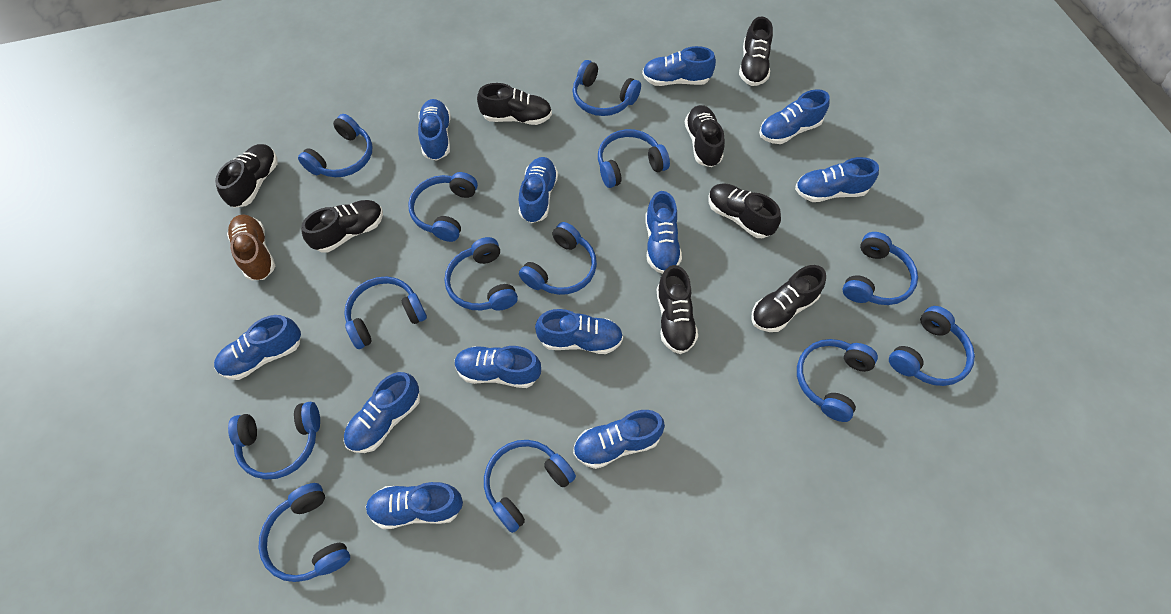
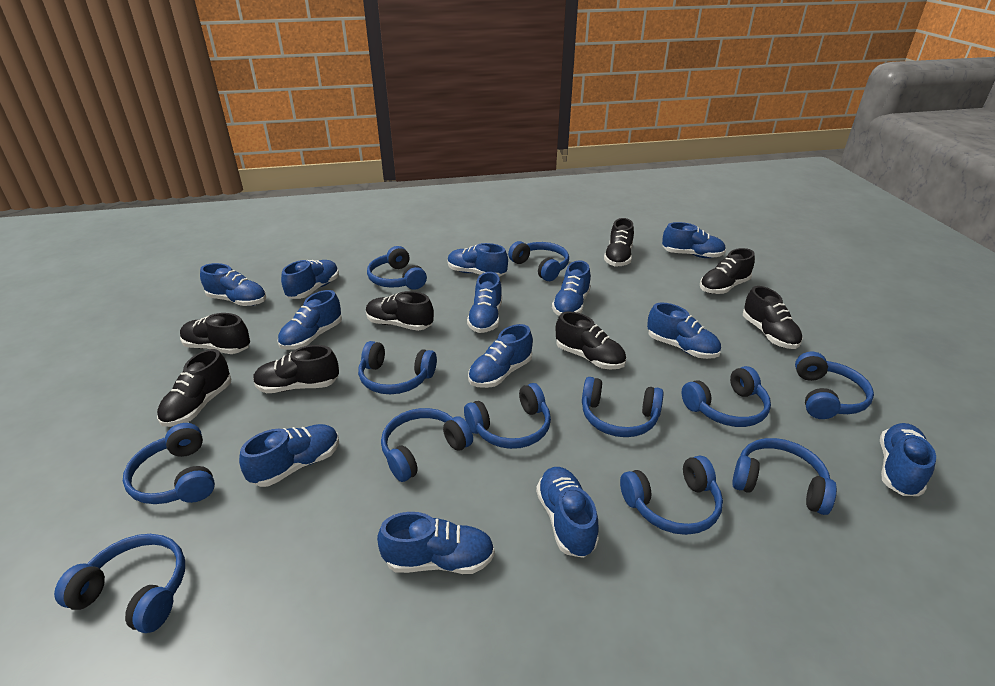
blue headphones: 13 -> 12
blue shoe: 12 -> 13
brown shoe: 1 -> 0

